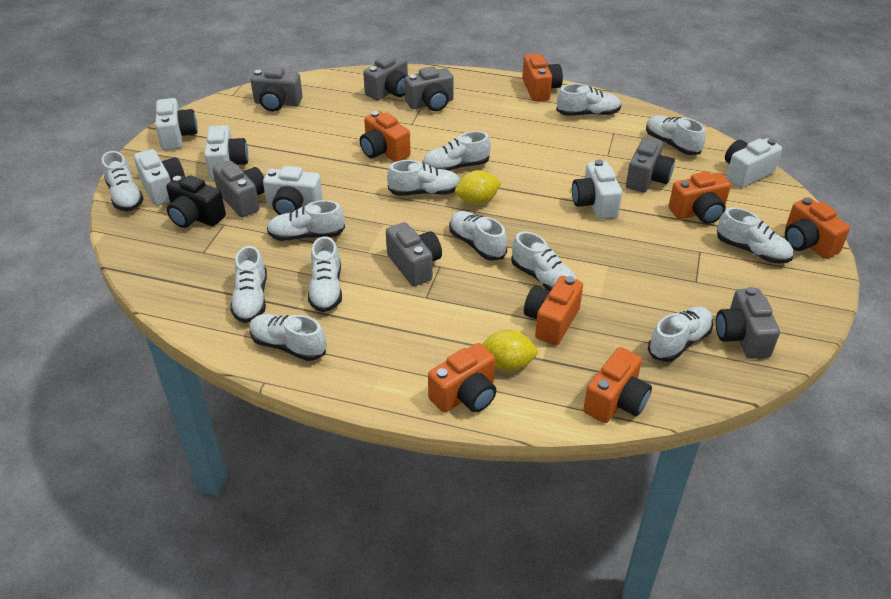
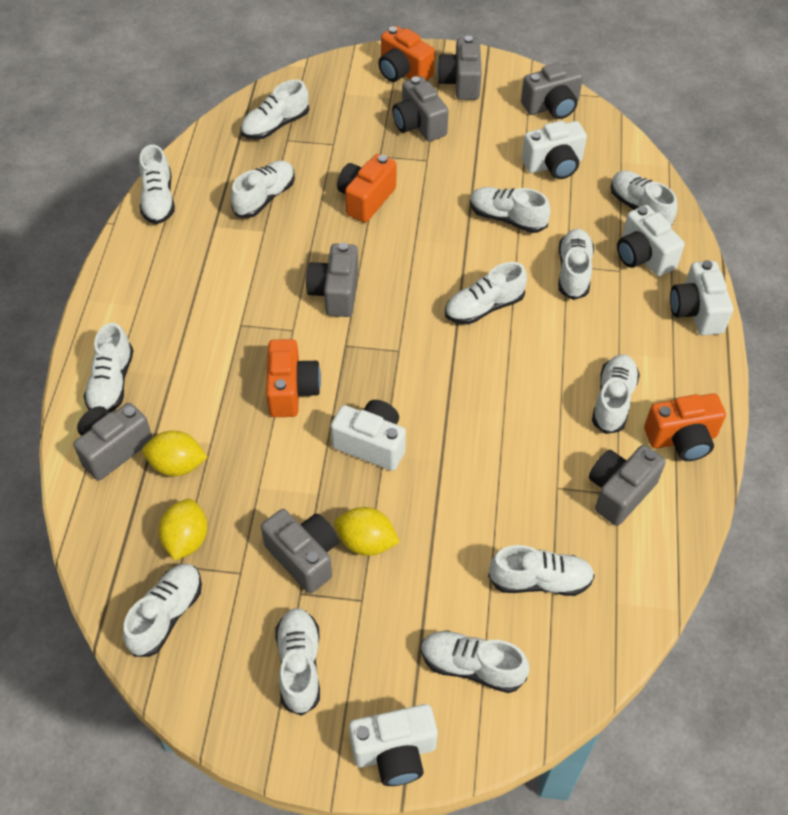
black camera: 1 -> 0
orange camera: 7 -> 4
white camera: 6 -> 5
yellow lemon: 2 -> 3

